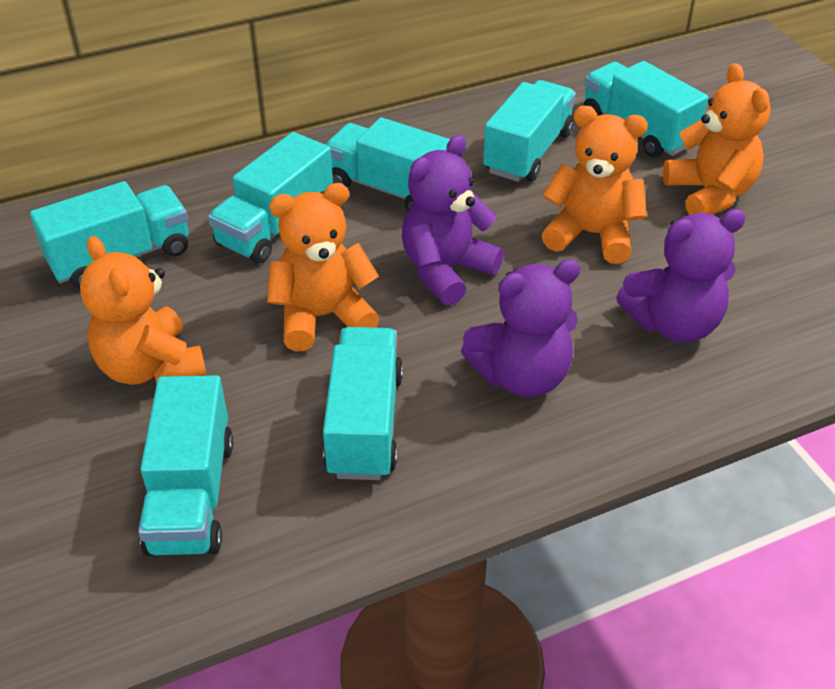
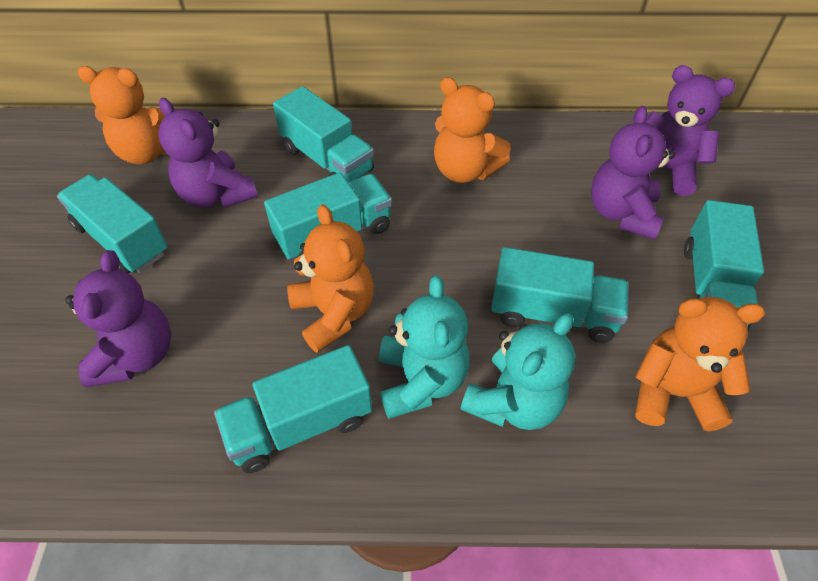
purple teddy bear: 3 -> 4
turquoise teddy bear: 0 -> 2
turquoise truck: 7 -> 6

